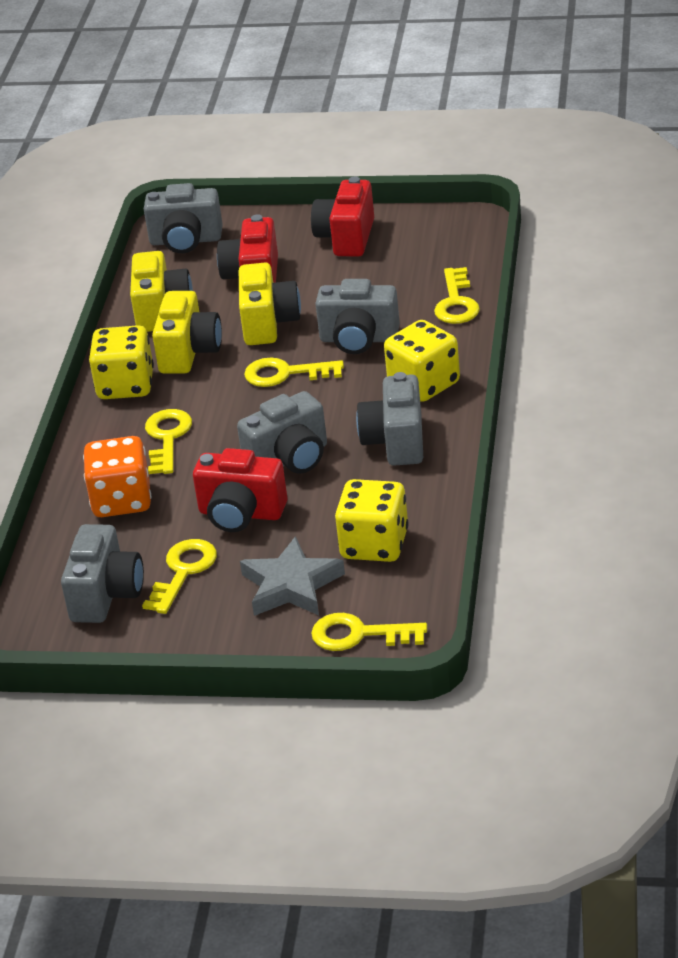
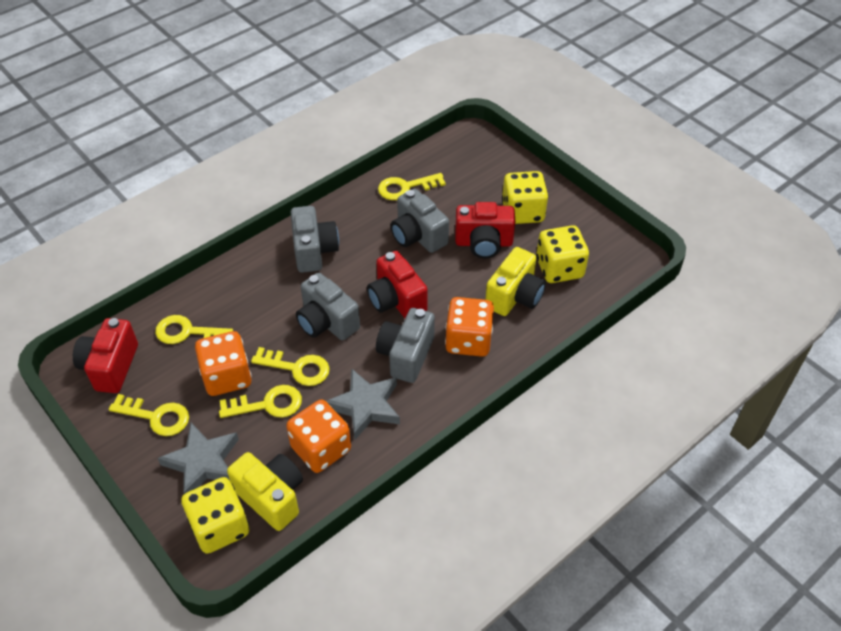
grey camera: 5 -> 4
grey star: 1 -> 2
orange dice: 1 -> 3
yellow camera: 3 -> 2

